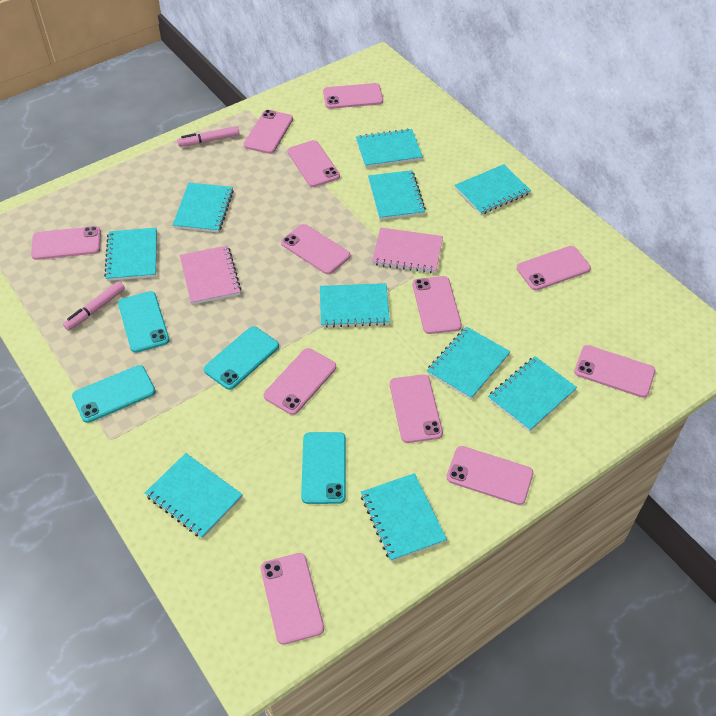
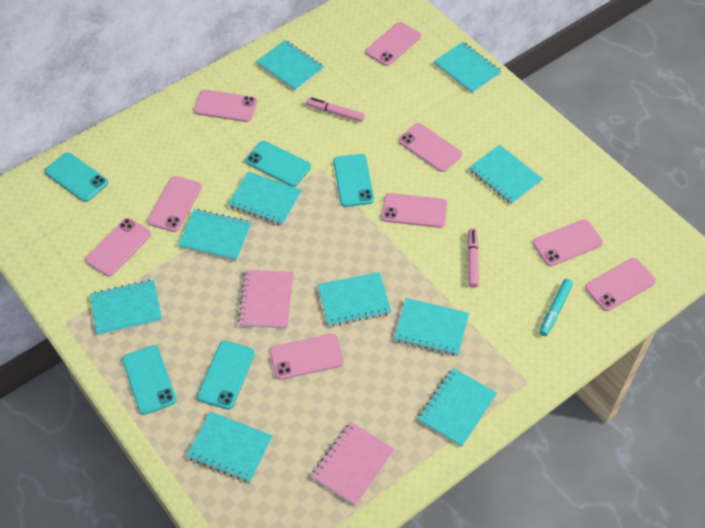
pink phone: 12 -> 9
turquoise marker: 0 -> 1
turquoise phone: 4 -> 5

